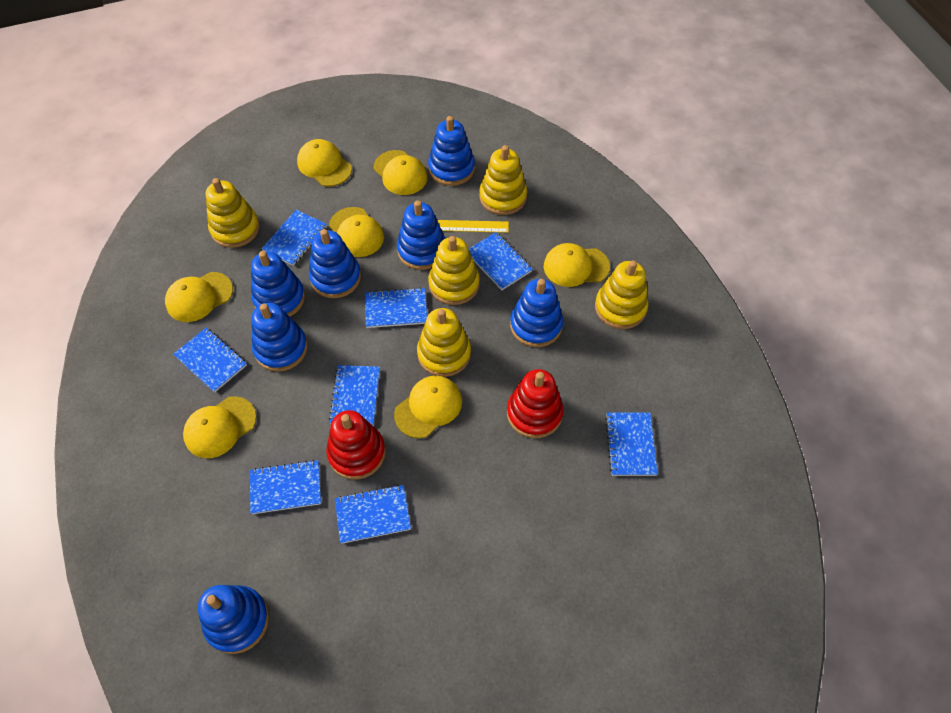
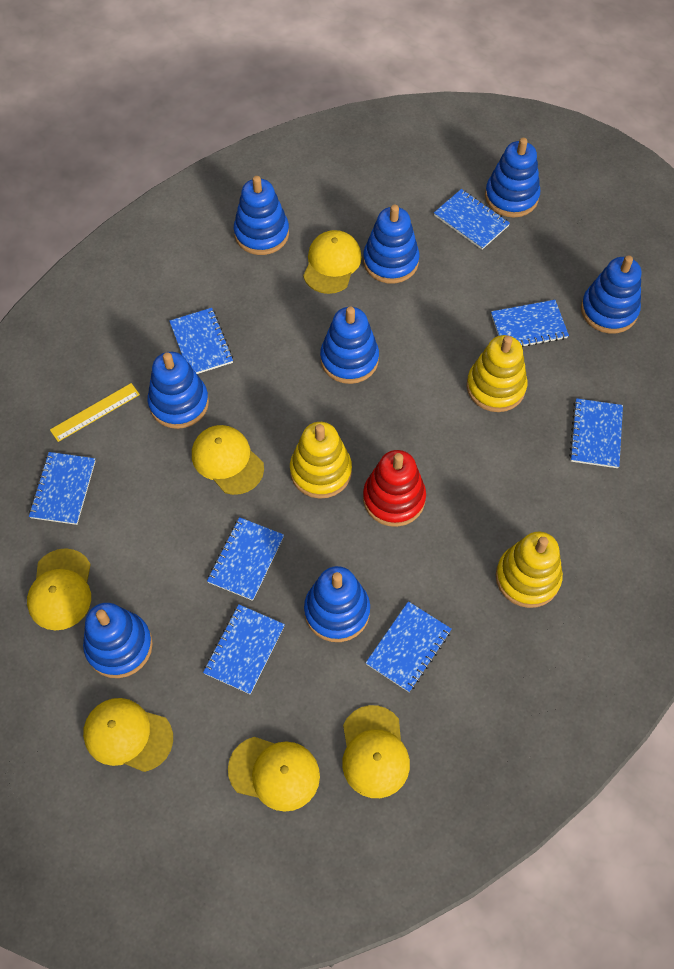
blue stacking toy: 7 -> 8
red stacking toy: 2 -> 1
yellow cap: 7 -> 6
yellow stacking toy: 5 -> 3

